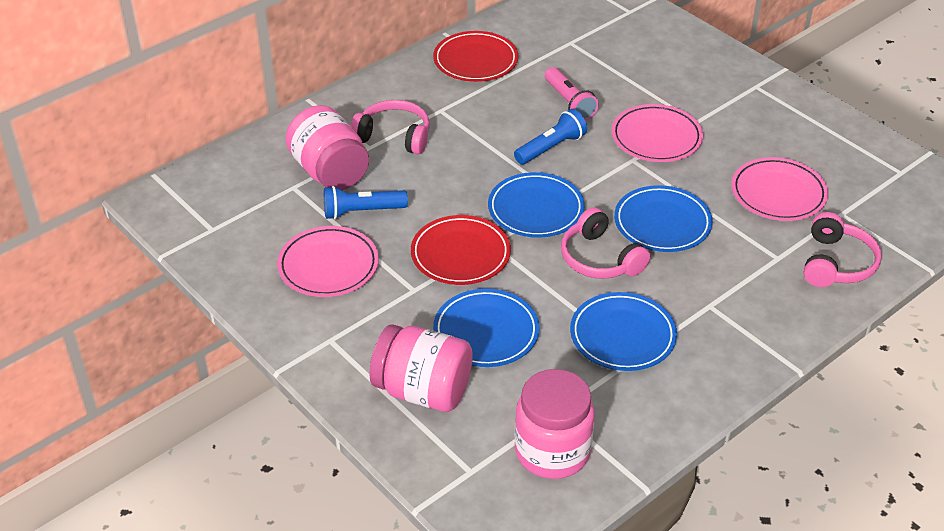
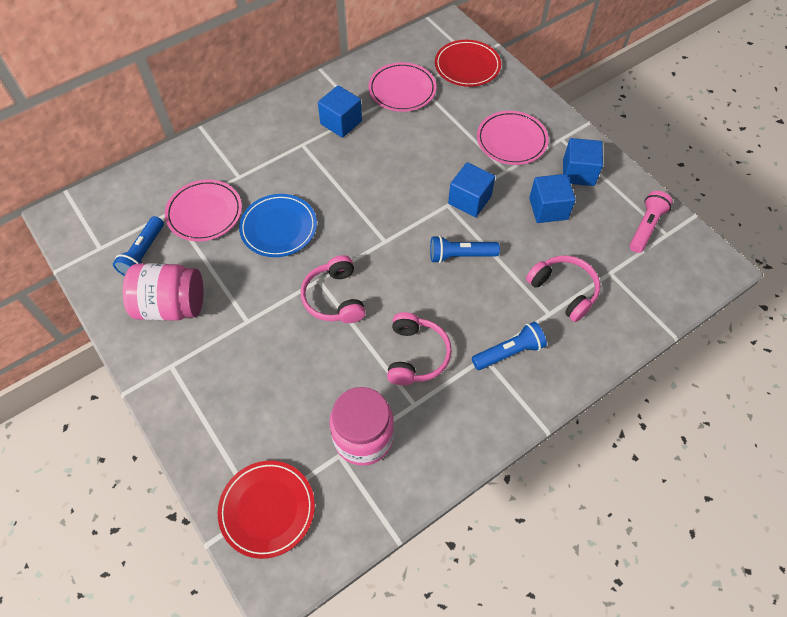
blue cube: 0 -> 4
blue flashlight: 2 -> 3
blue plate: 4 -> 1
pink jar: 3 -> 2

